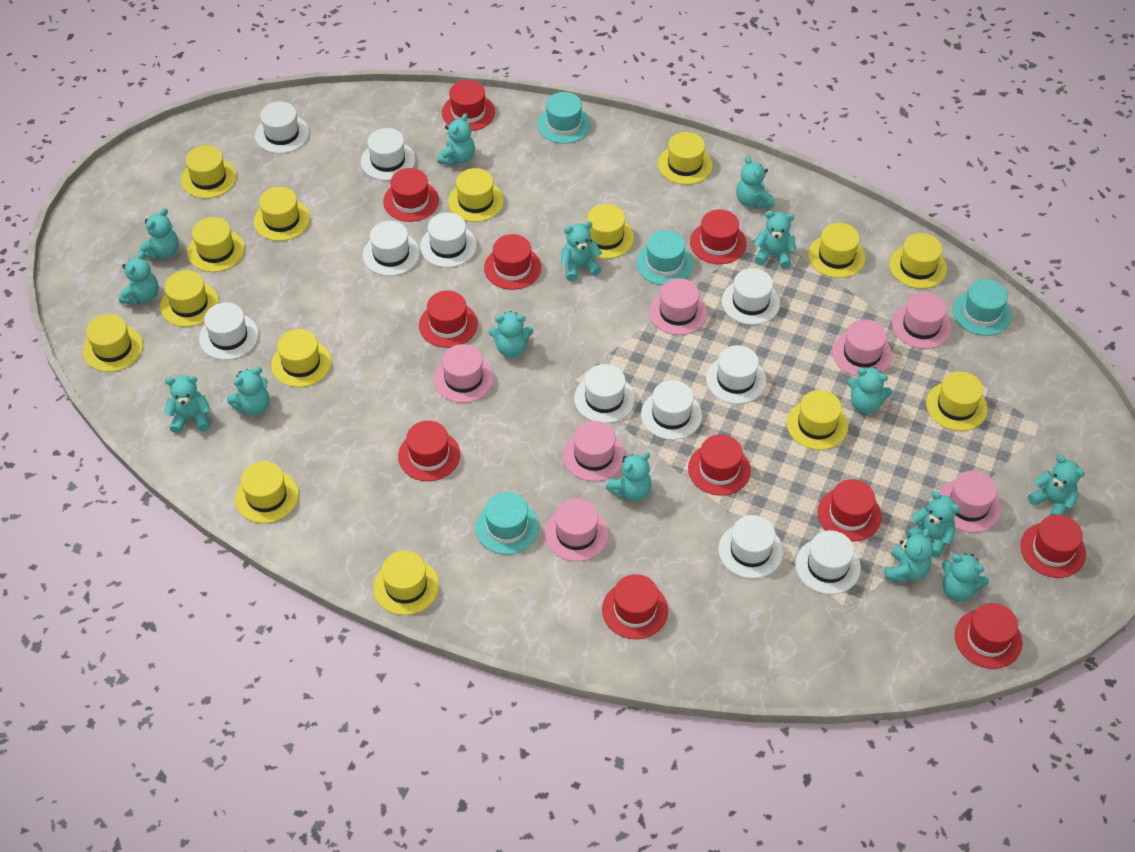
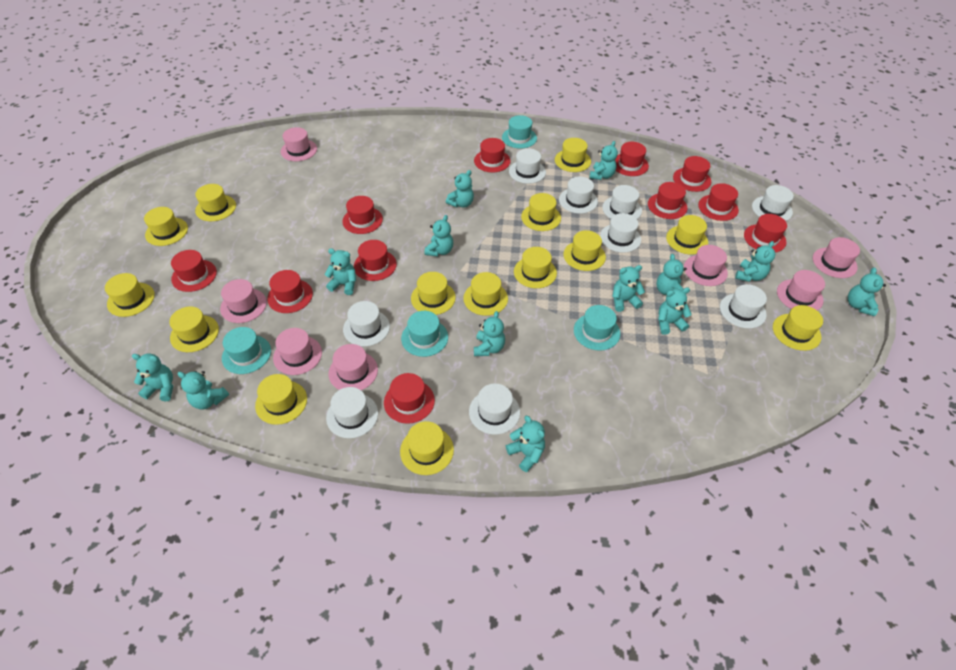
turquoise teddy bear: 15 -> 13
white hat: 11 -> 9
yellow hat: 15 -> 14

